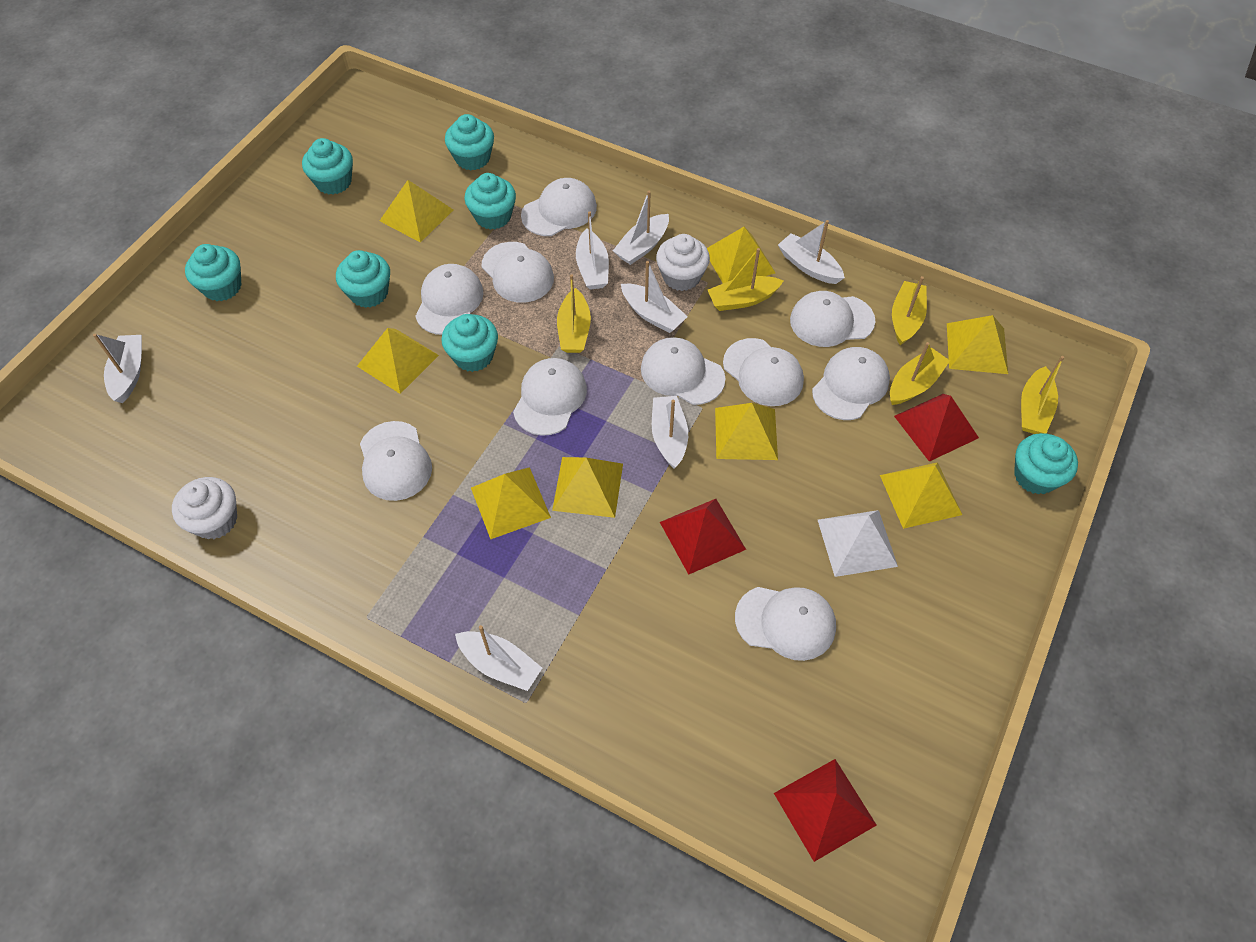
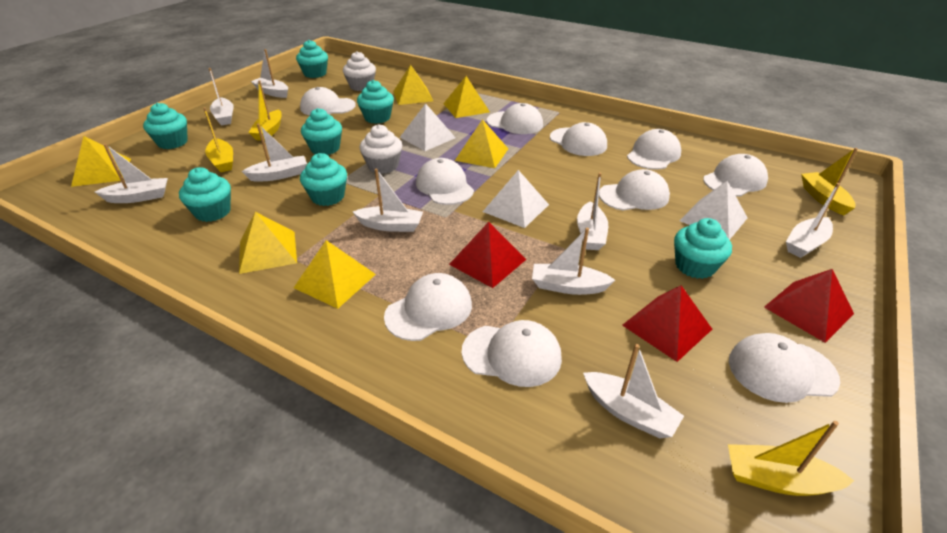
white boat: 7 -> 9
white pyramid: 1 -> 3
yellow boat: 5 -> 4
yellow pyramid: 8 -> 6

